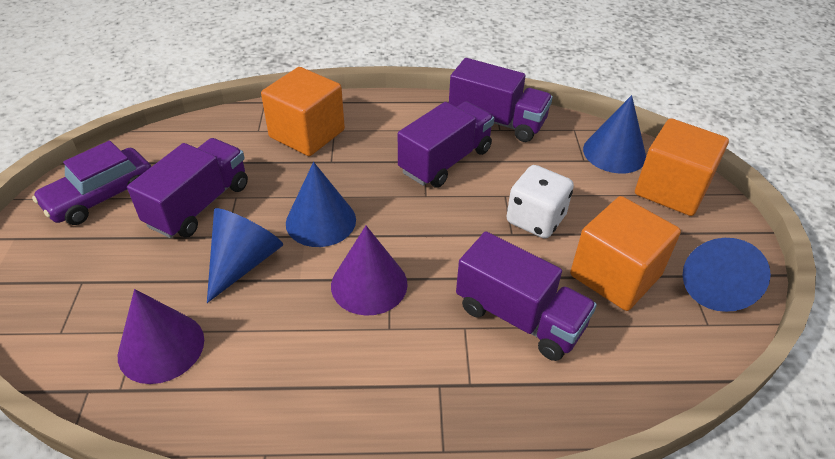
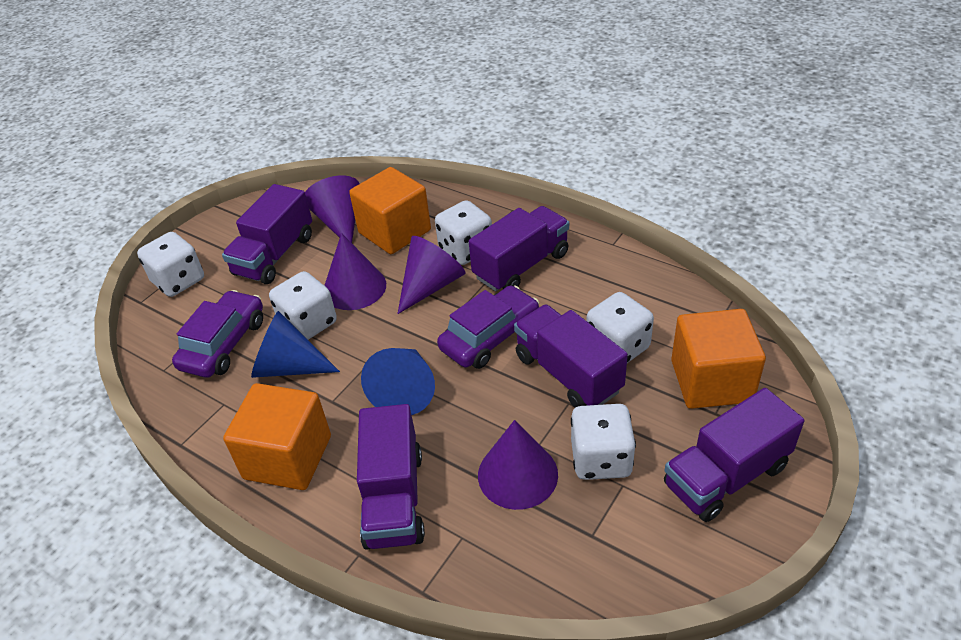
blue cone: 4 -> 2
purple car: 1 -> 2
purple cone: 2 -> 4
purple truck: 4 -> 5
white dice: 1 -> 5

